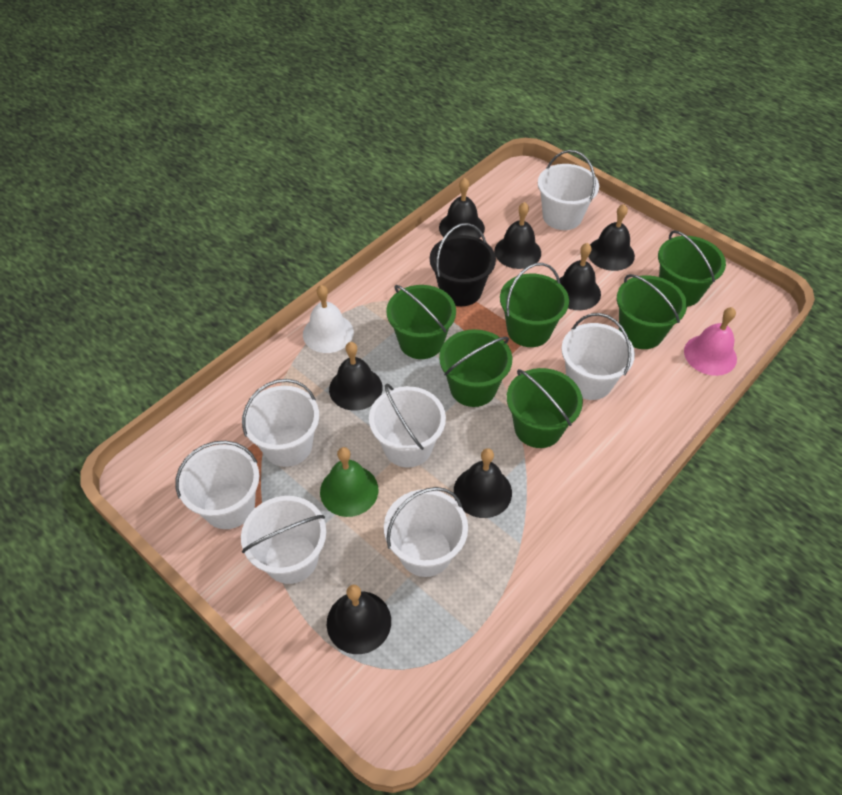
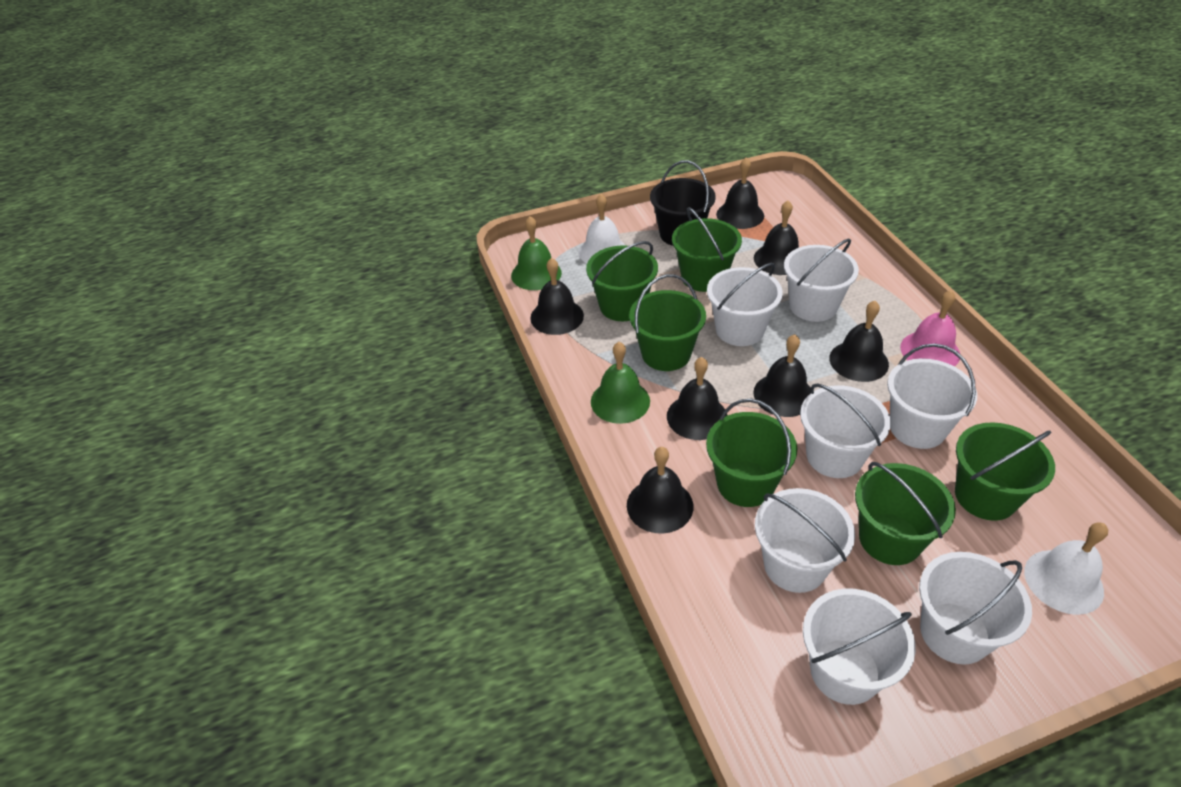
green bell: 1 -> 2
white bell: 1 -> 2

